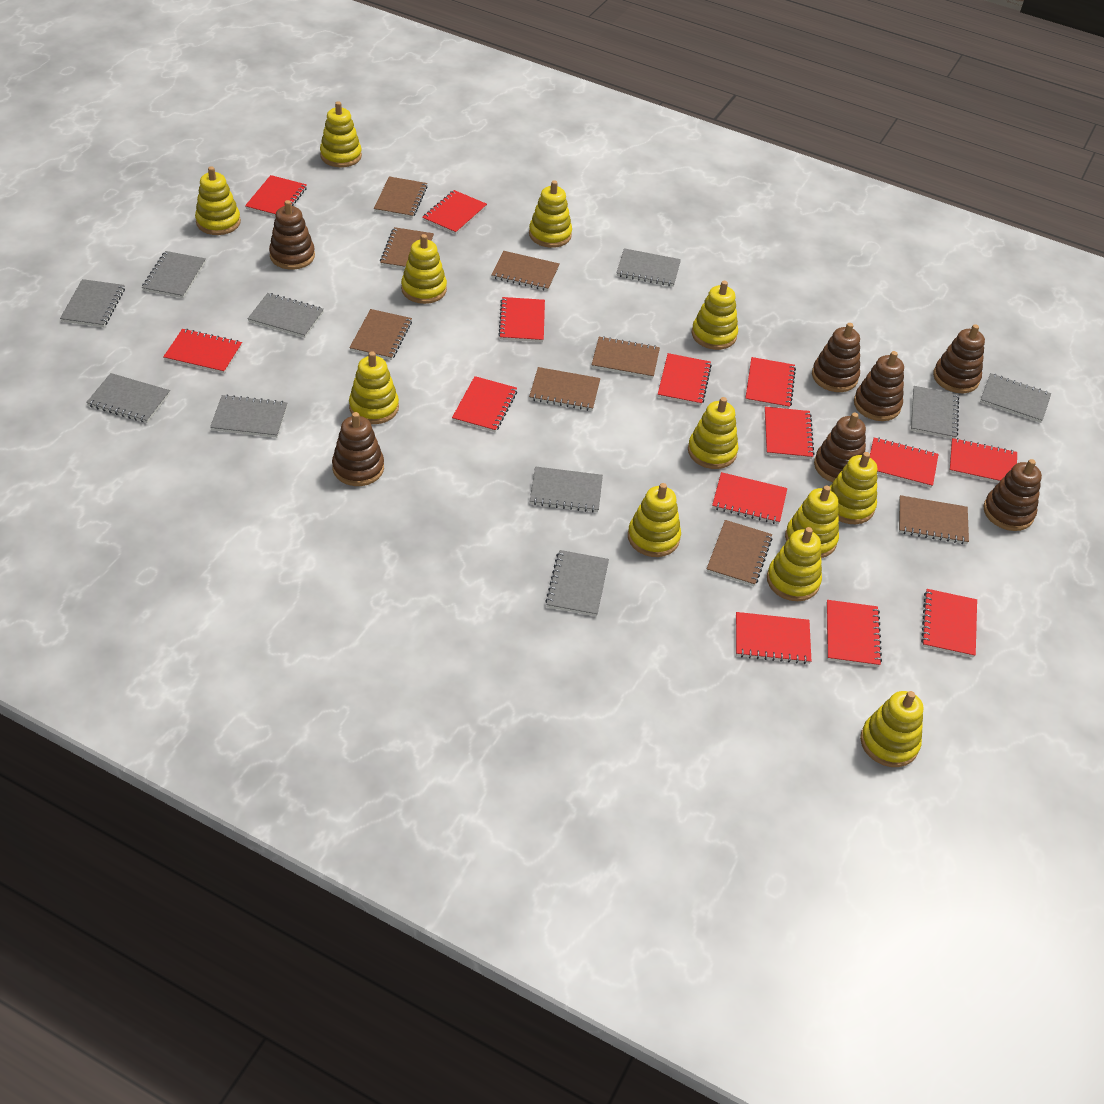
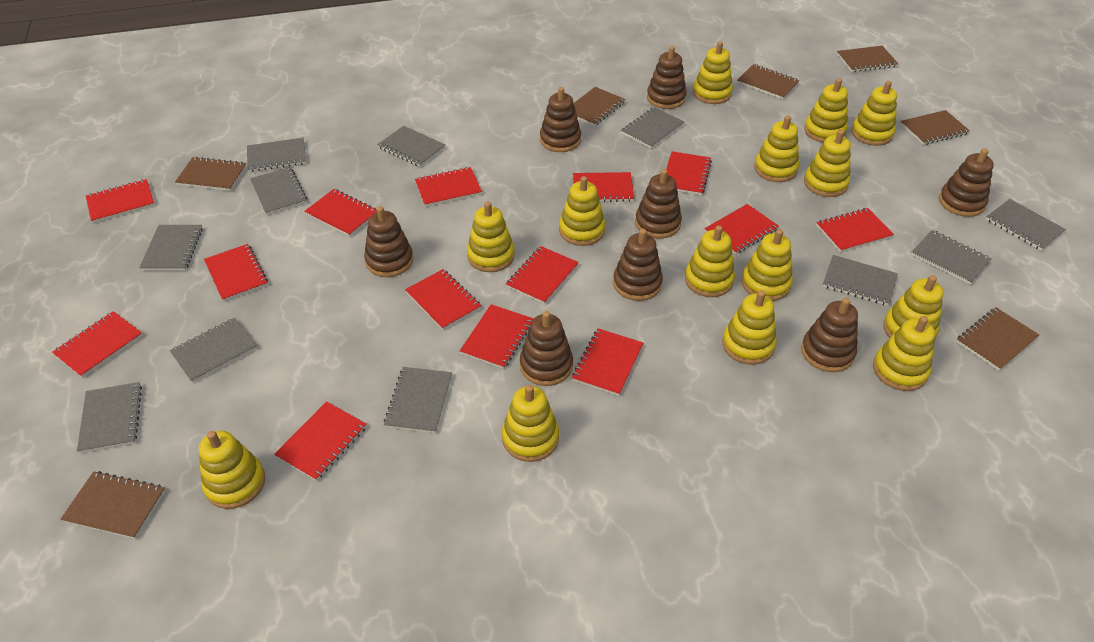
brown notebook: 8 -> 7
brown stacking toy: 7 -> 8
grey notebook: 10 -> 11
yellow stacking toy: 12 -> 14

